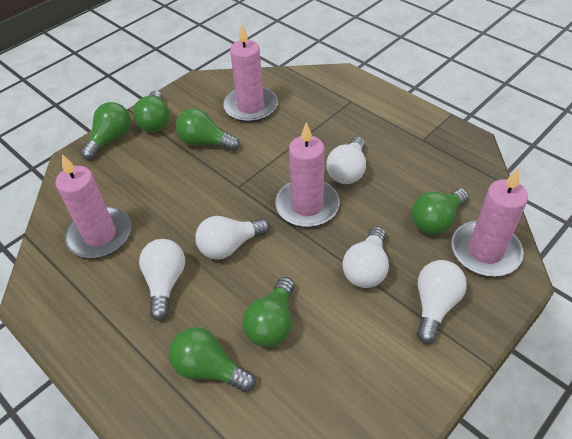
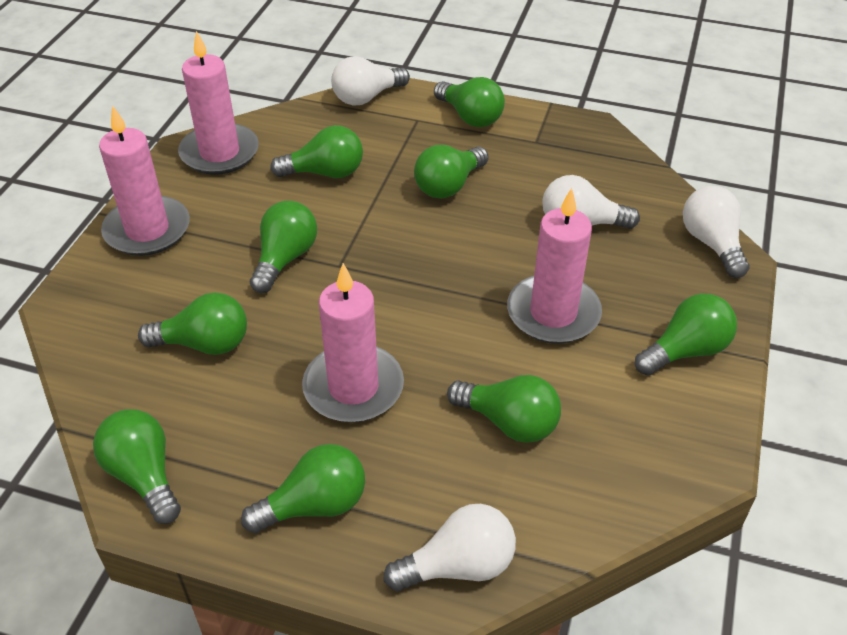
green light bulb: 6 -> 9
white light bulb: 5 -> 4

